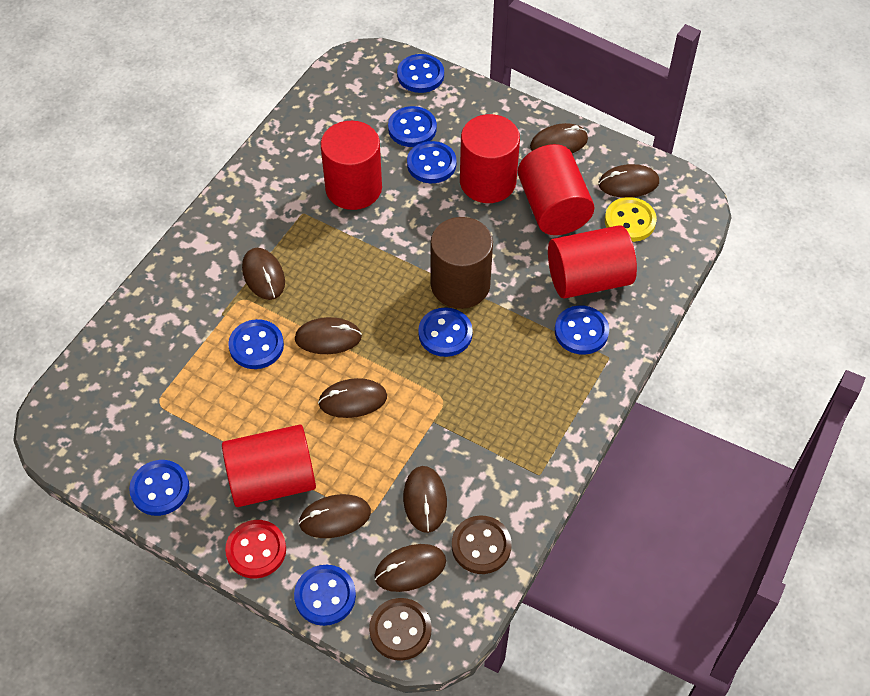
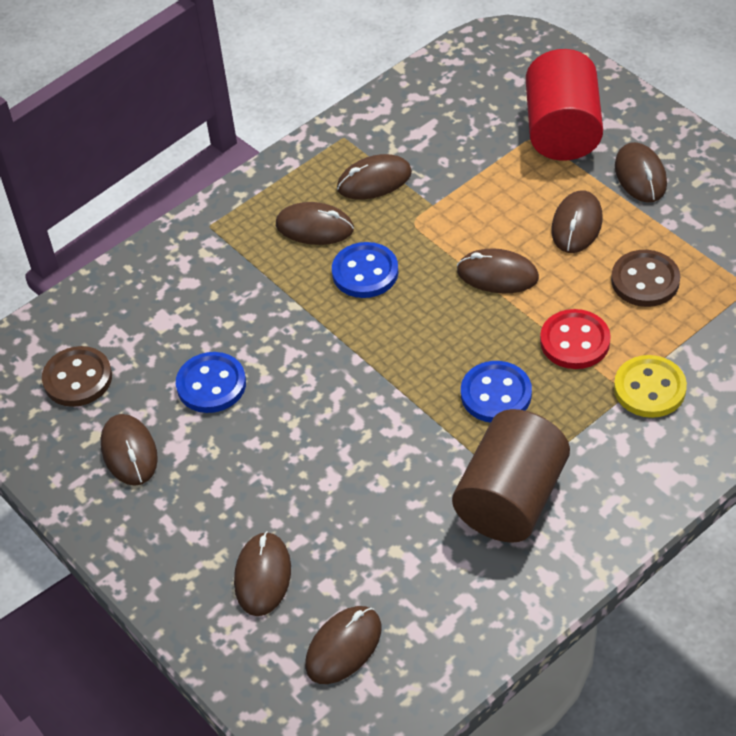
blue button: 8 -> 3
red cylinder: 5 -> 1

